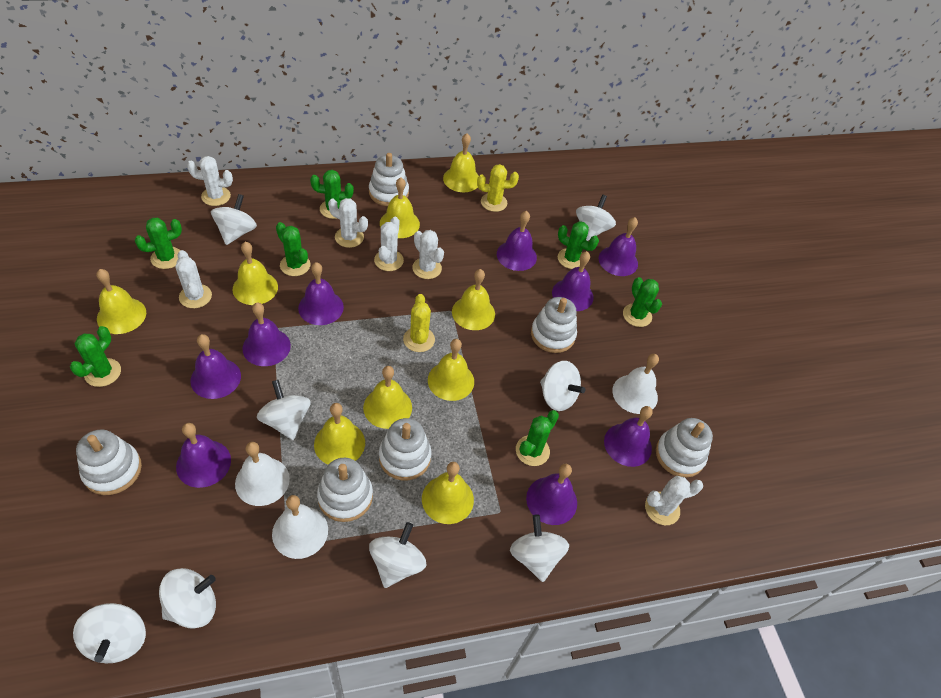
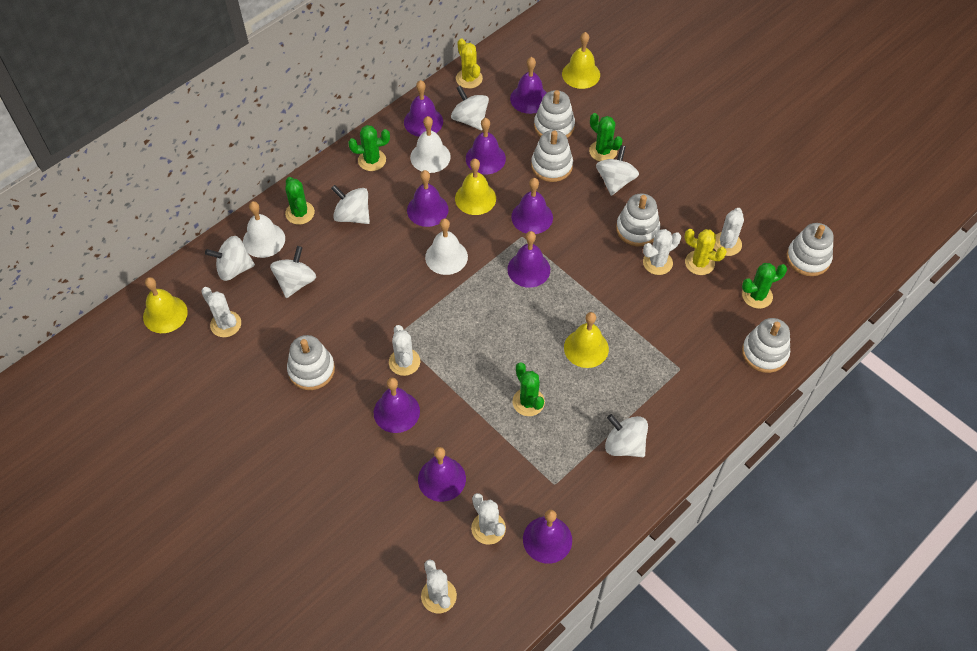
green cactus: 7 -> 5
white spinning top: 8 -> 6
yellow bell: 9 -> 4

